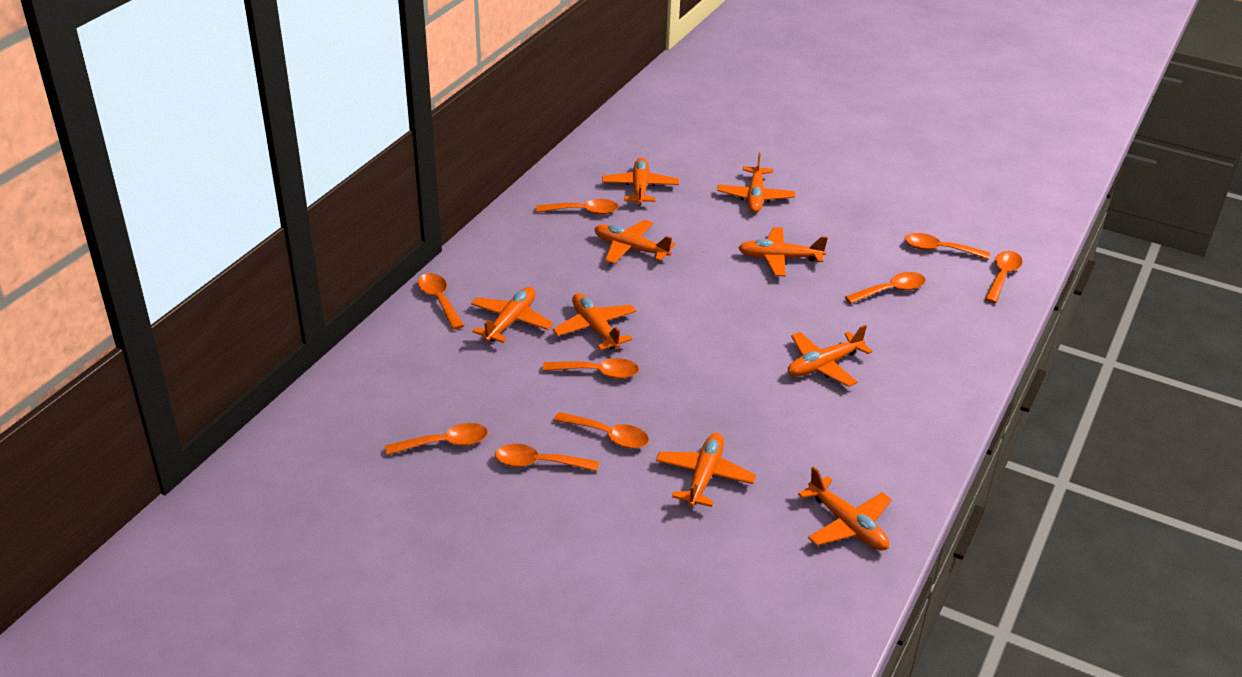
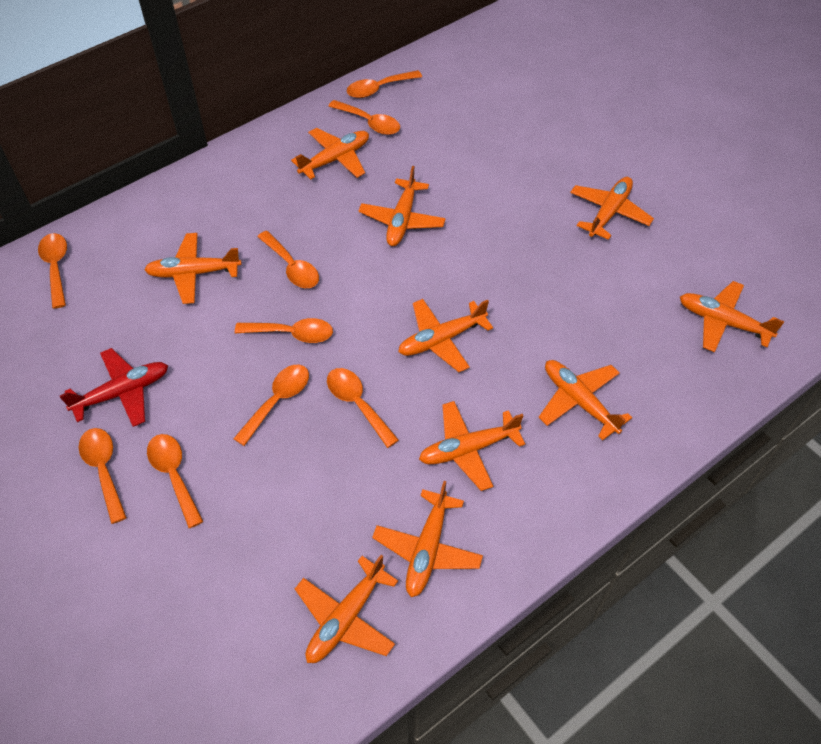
orange plane: 9 -> 10
red plane: 0 -> 1

